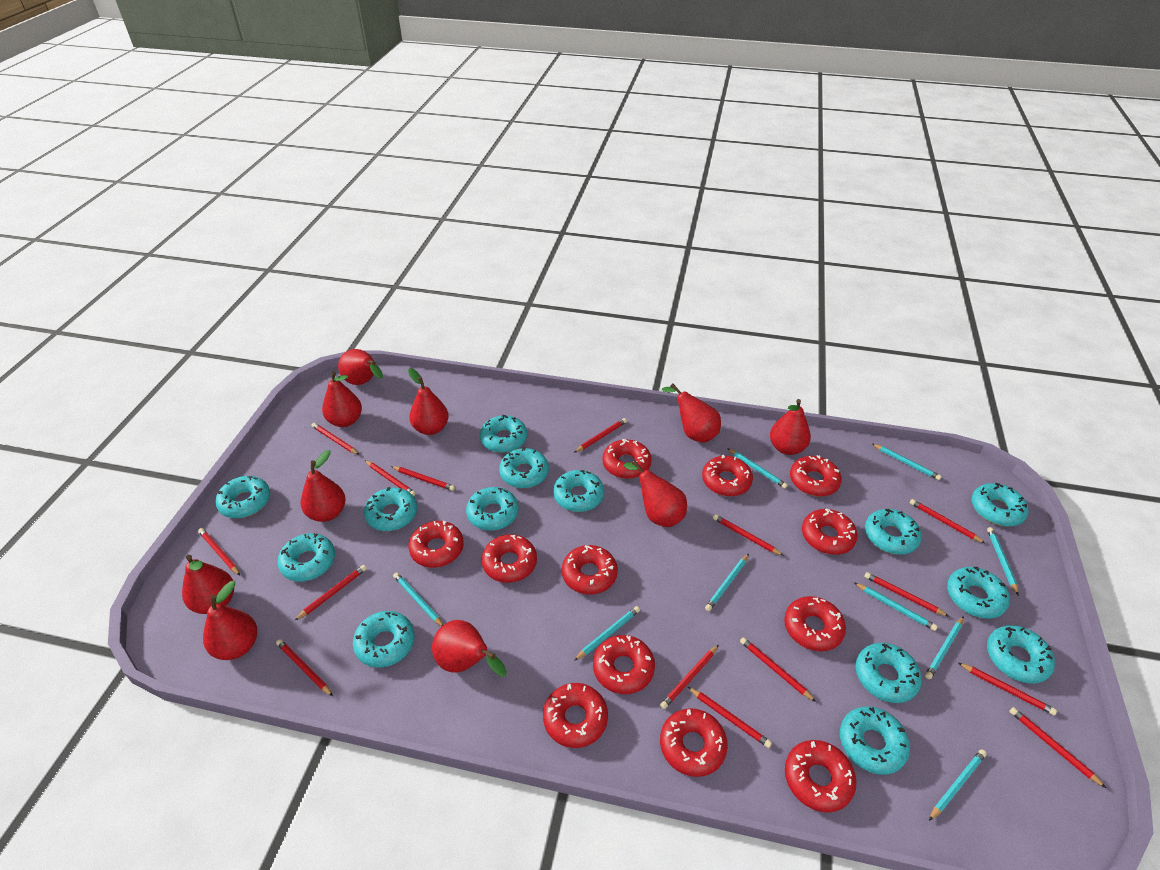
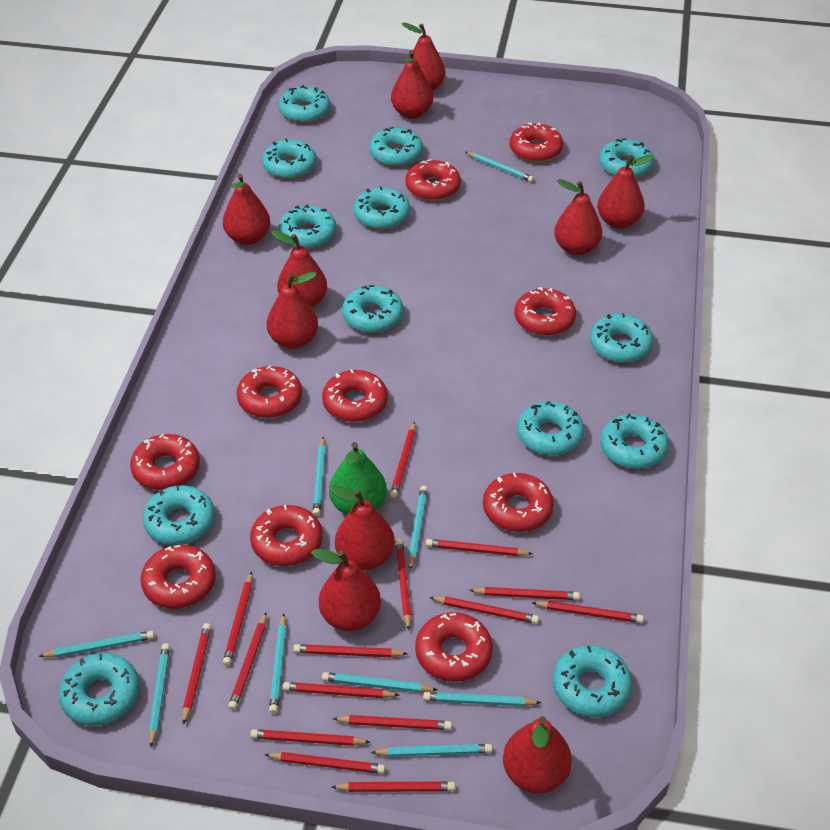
green pear: 0 -> 1
red donut: 12 -> 10
turquoise donut: 14 -> 13

